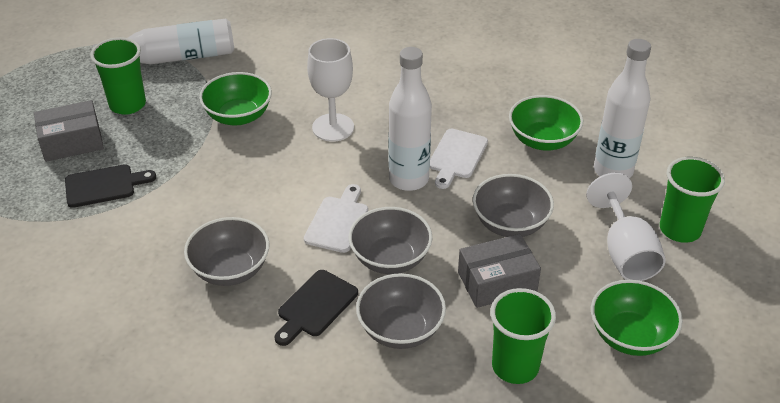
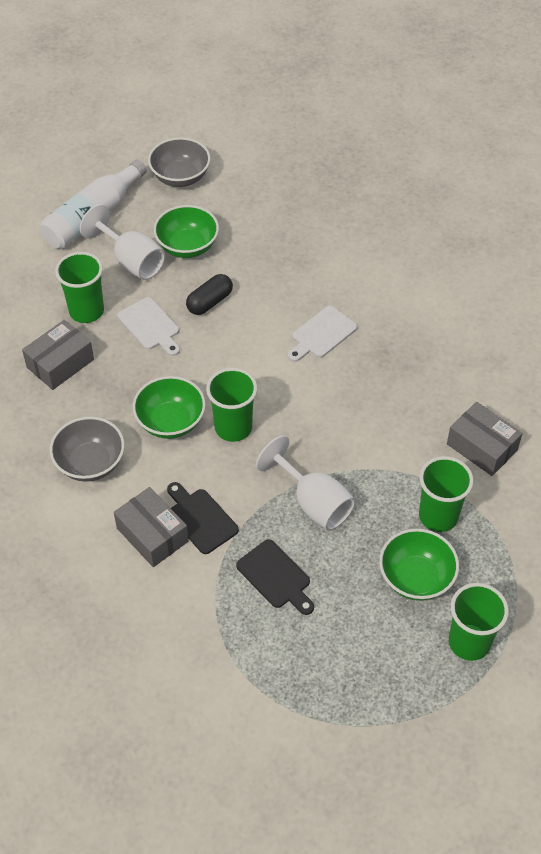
black capsule: 0 -> 1
green cup: 3 -> 4
grey bowl: 4 -> 2
grey box: 2 -> 3
white bottle: 3 -> 1

